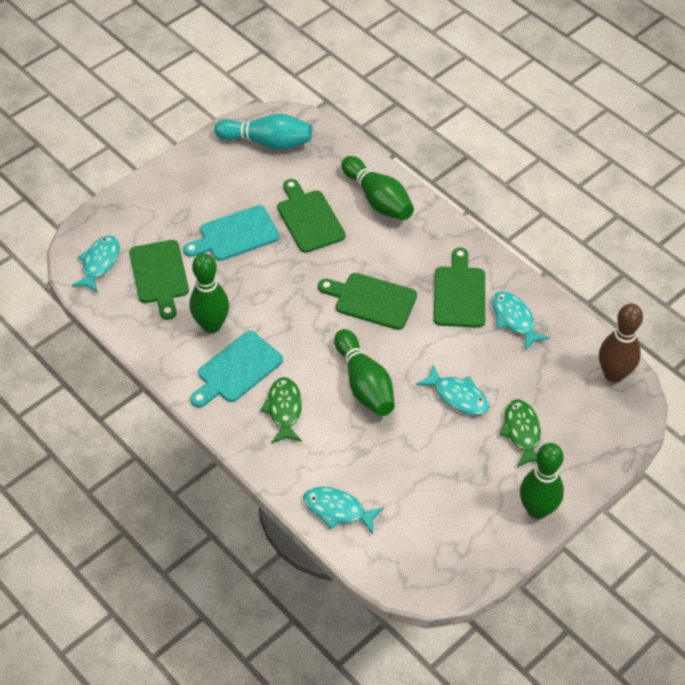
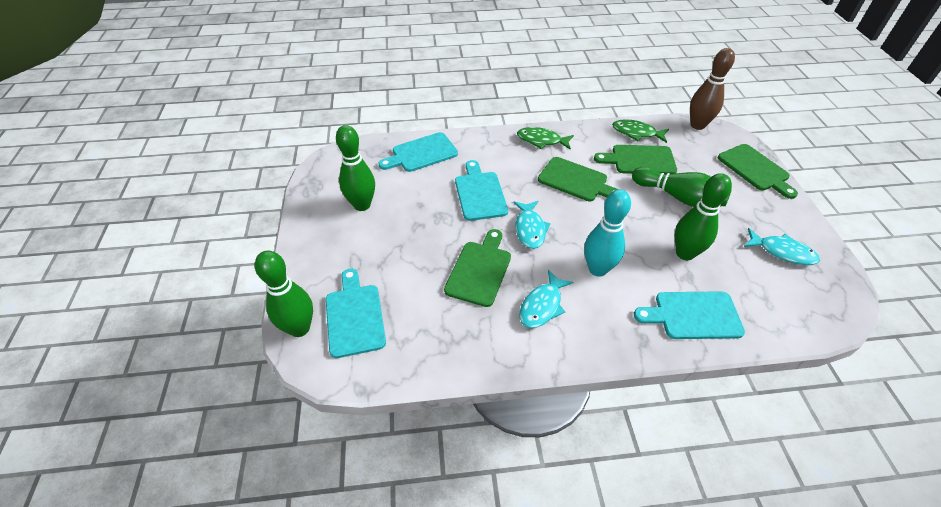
turquoise cutting board: 2 -> 4
turquoise fish: 4 -> 3

